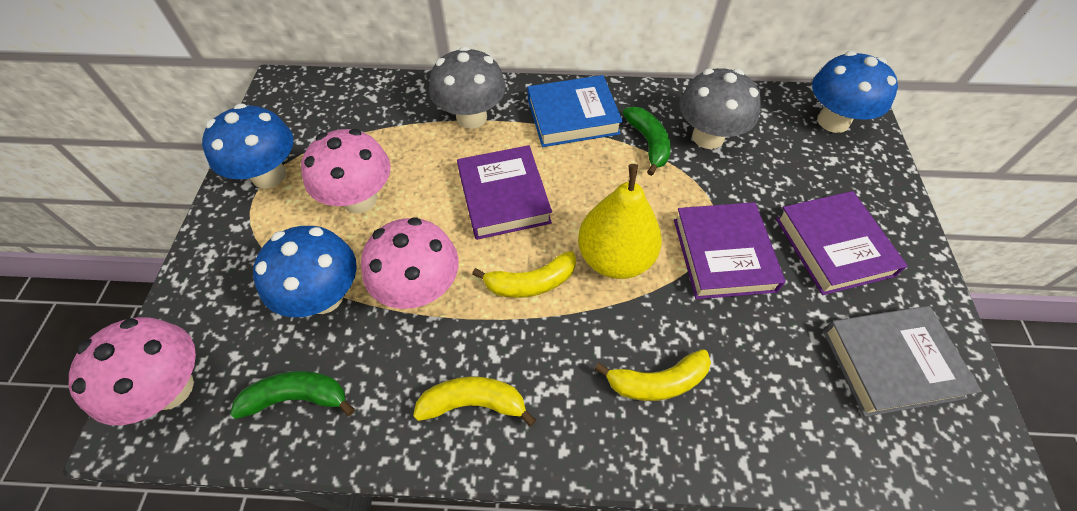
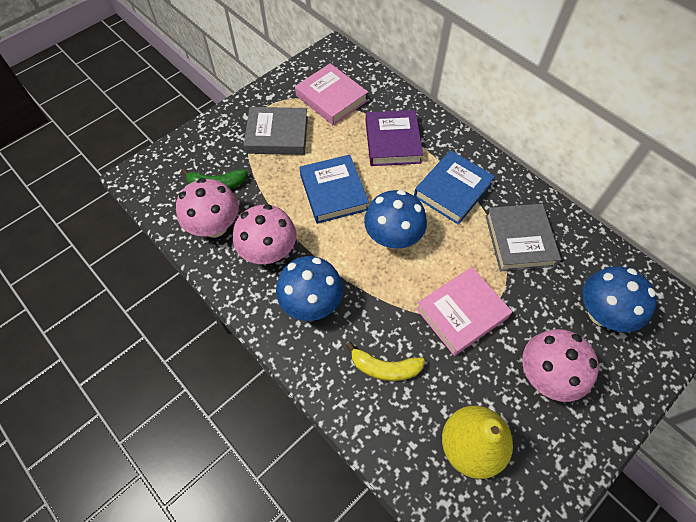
blue book: 1 -> 2
green banana: 2 -> 1
grey book: 1 -> 2
grey mushroom: 2 -> 0
pink book: 0 -> 2
purple book: 3 -> 1
yellow banana: 3 -> 1

